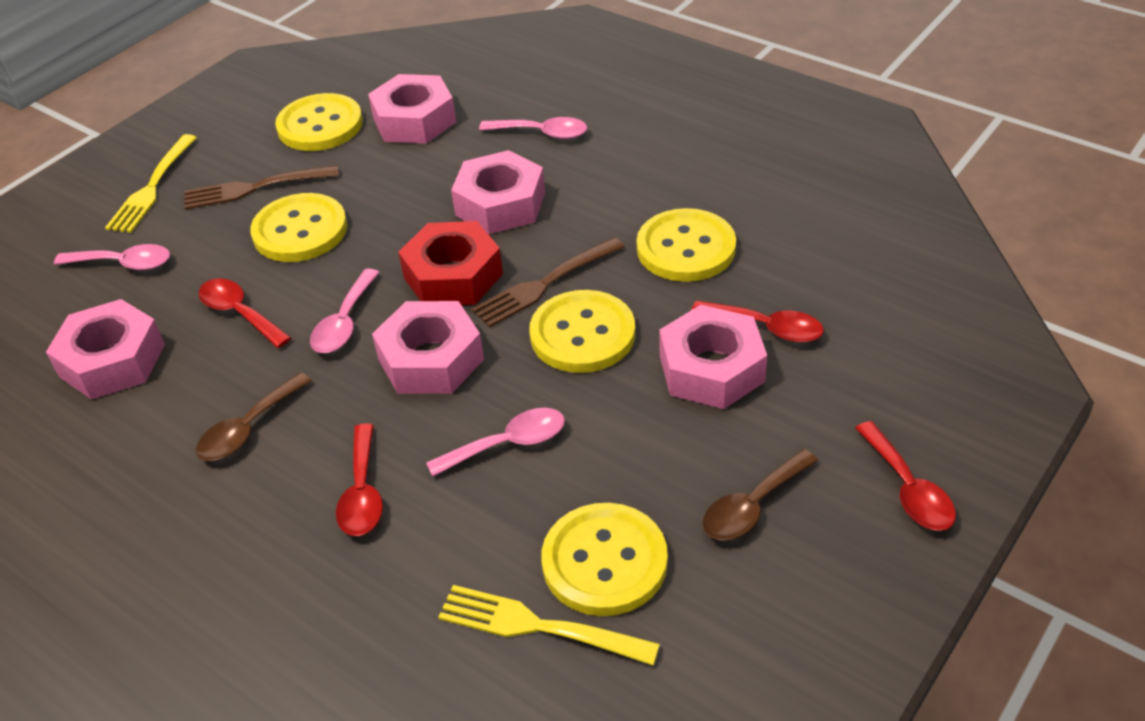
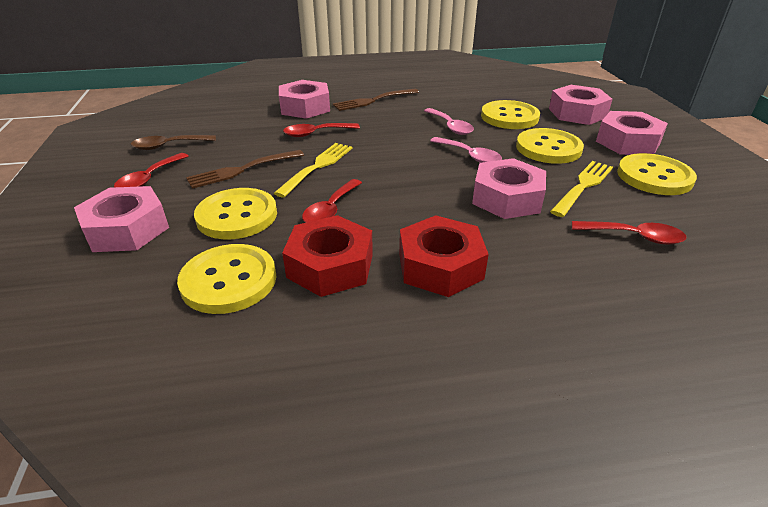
brown spoon: 2 -> 1
pink spoon: 4 -> 2
red nut: 1 -> 2

